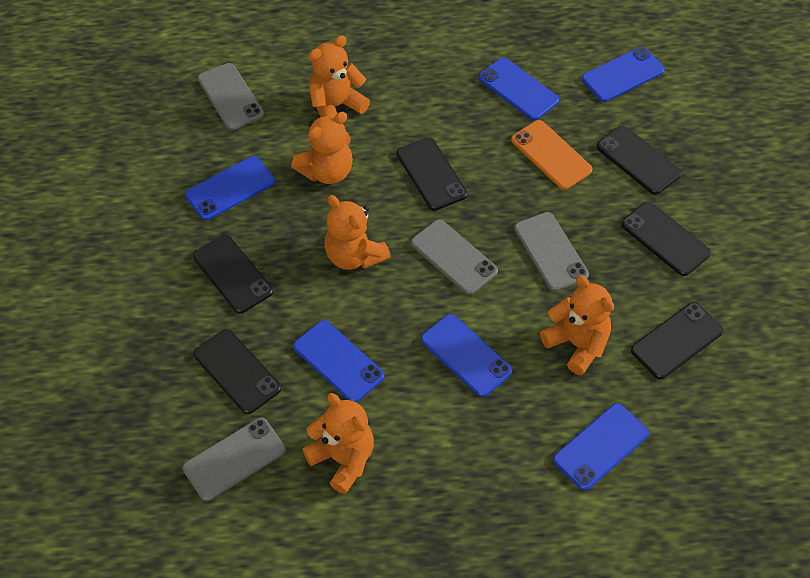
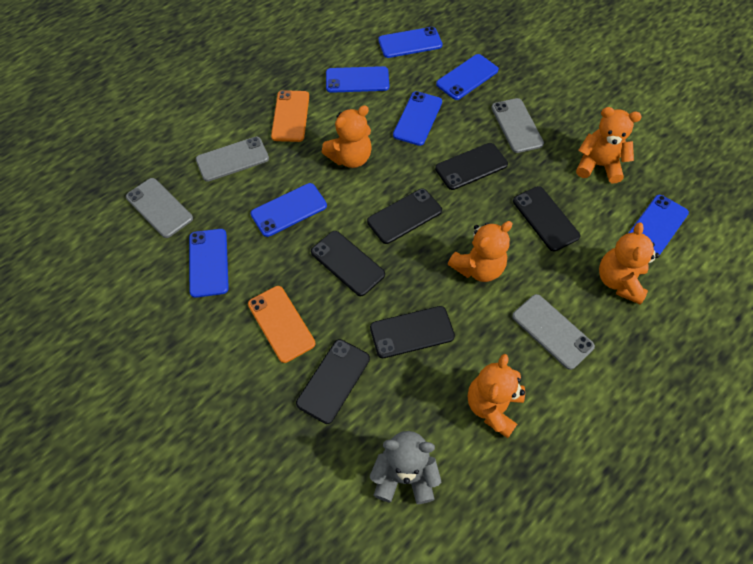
blue phone: 6 -> 7
grey teddy bear: 0 -> 1
orange phone: 1 -> 2

